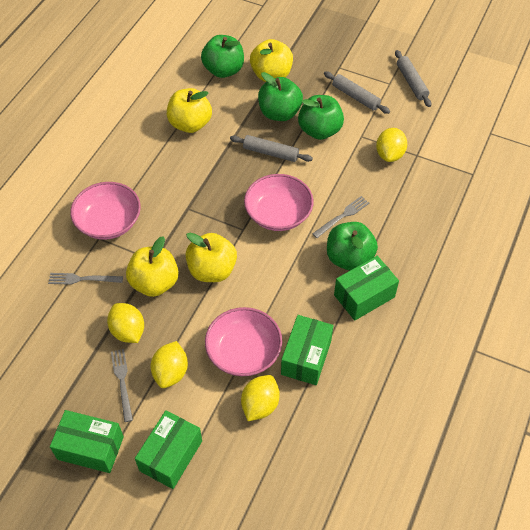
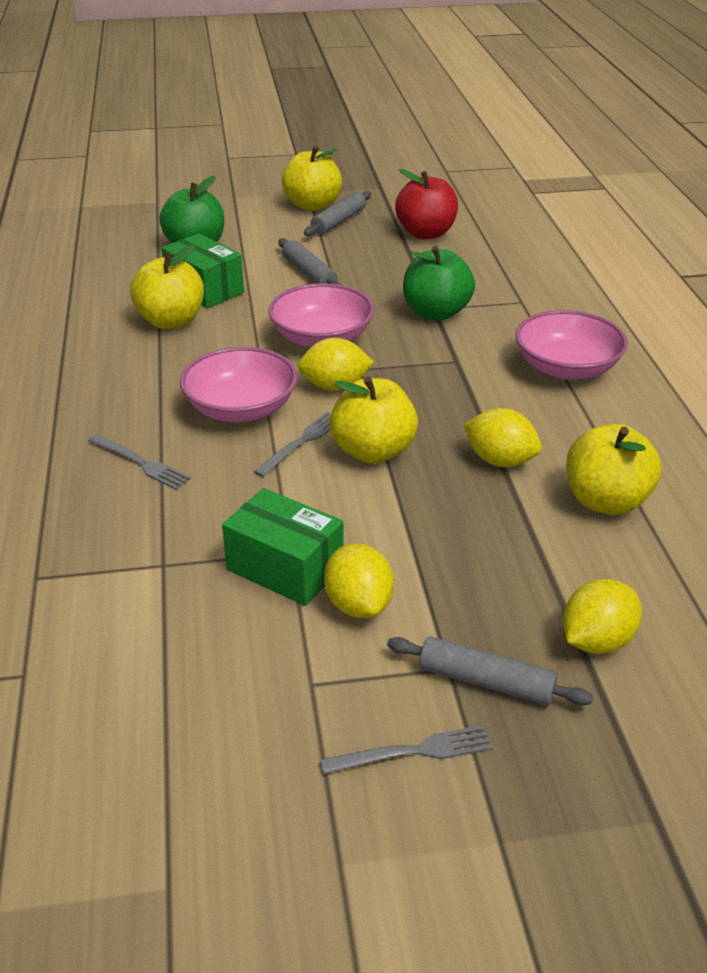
green apple: 4 -> 2
green box: 4 -> 2
red apple: 0 -> 1

